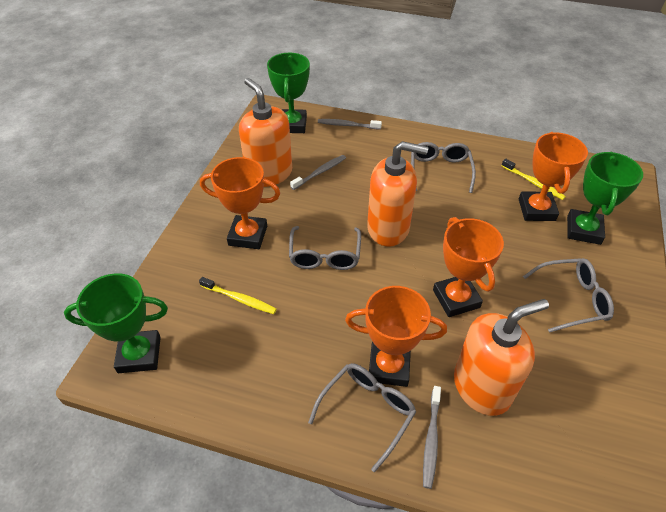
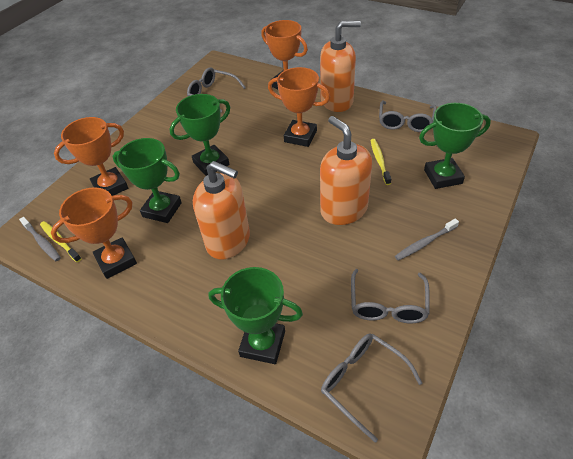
green trophy: 3 -> 4
grey toothbrush: 3 -> 2

